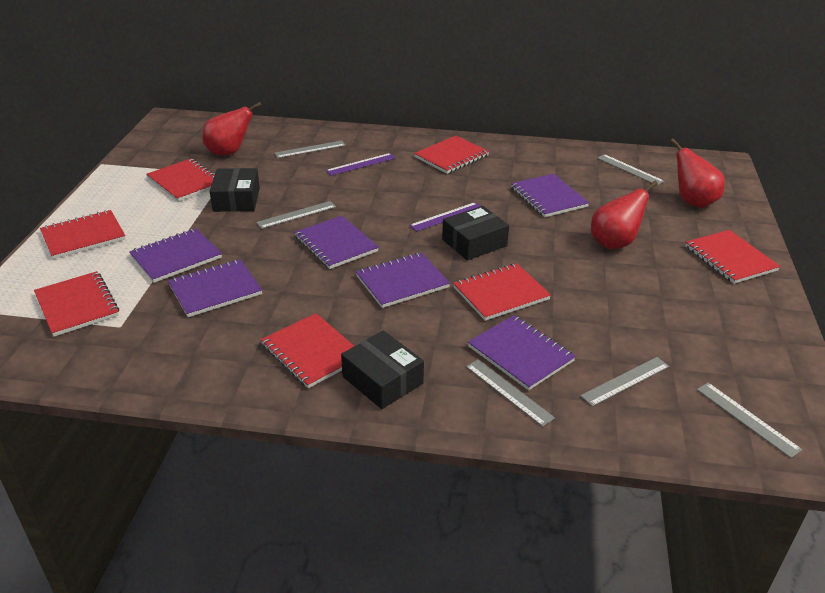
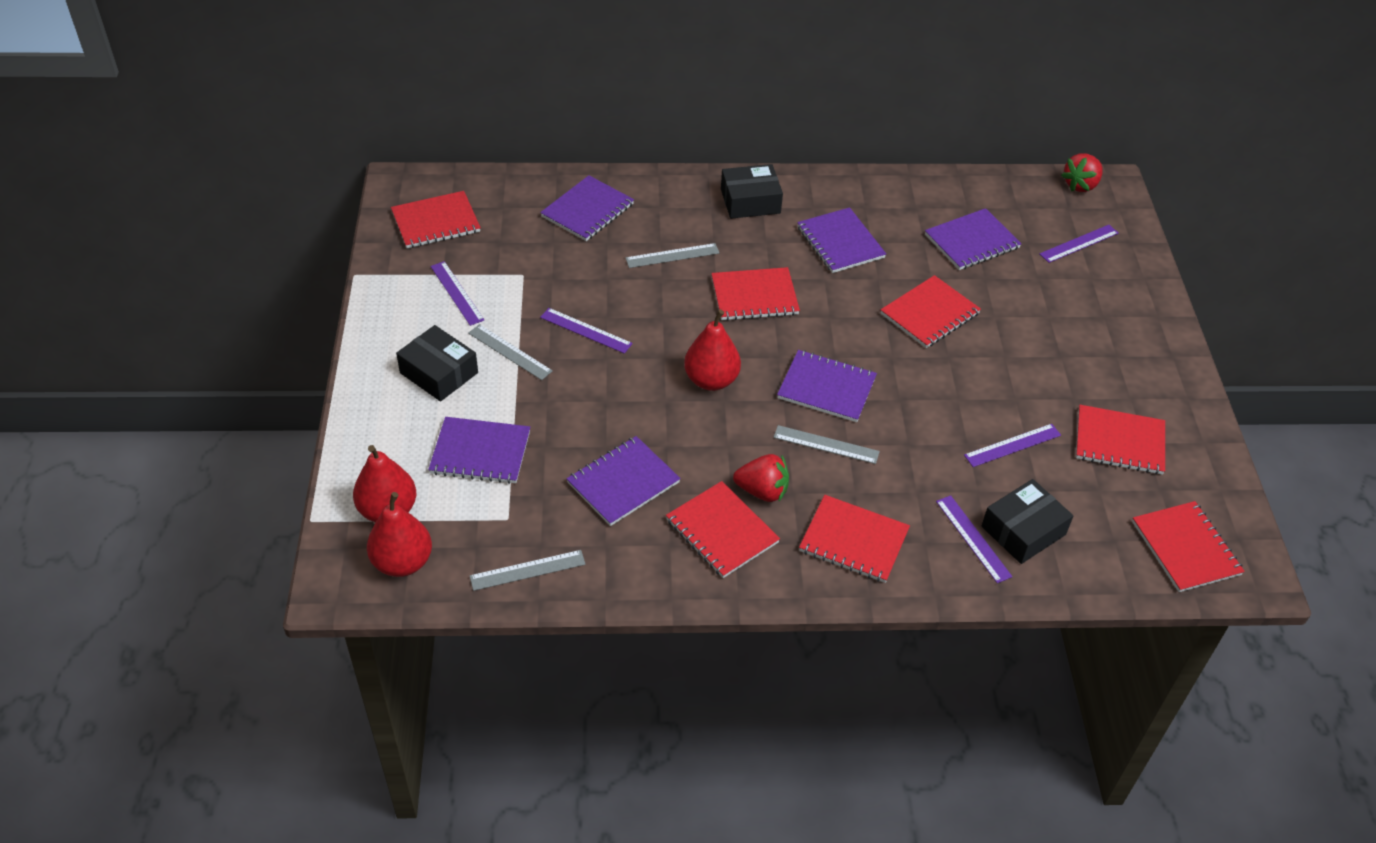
grey ruler: 6 -> 4
purple ruler: 2 -> 5
red strawberry: 0 -> 2

